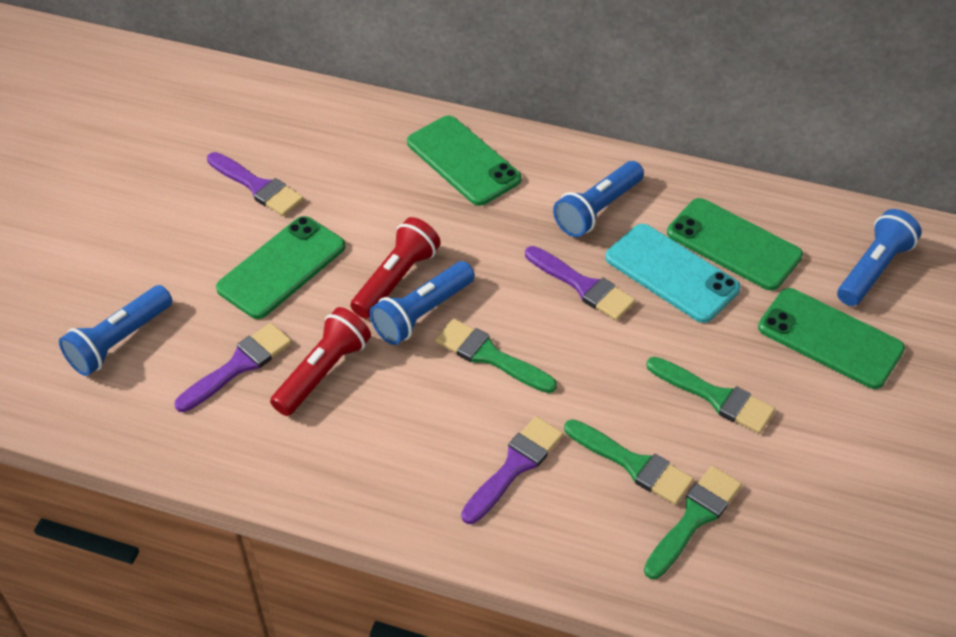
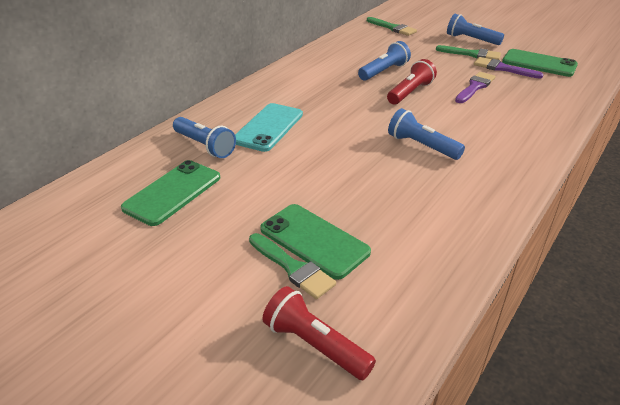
green brush: 4 -> 3
green phone: 4 -> 3
purple brush: 4 -> 2

